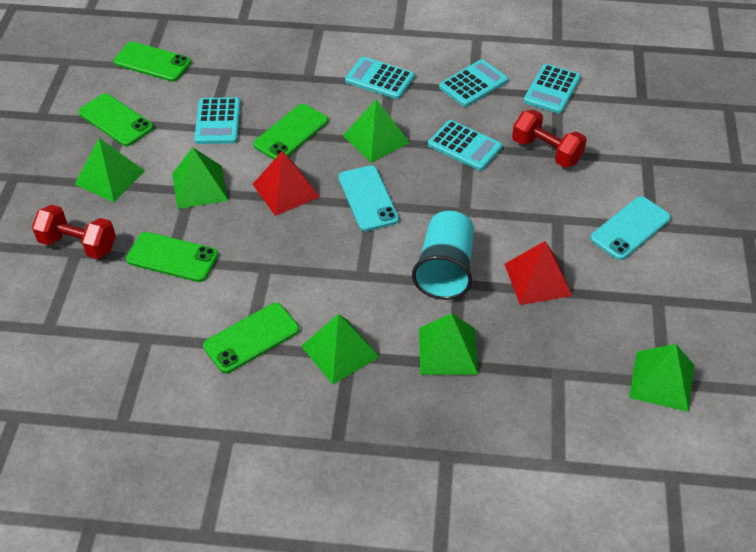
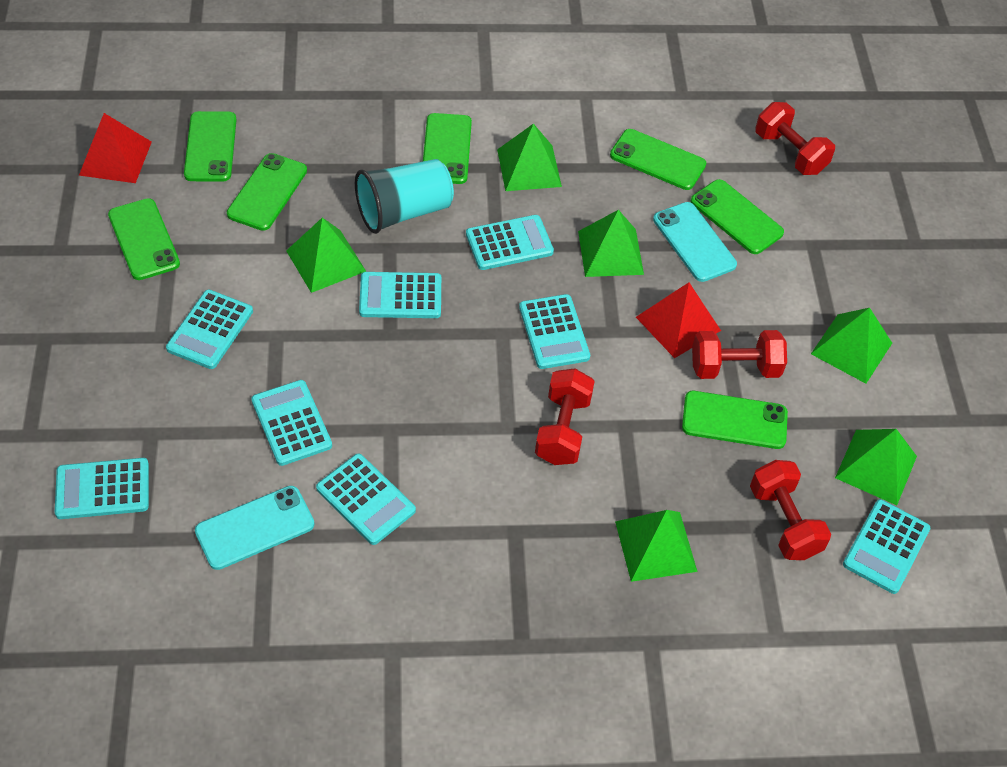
green phone: 5 -> 7
red dumbbell: 2 -> 4
turquoise calculator: 5 -> 8

